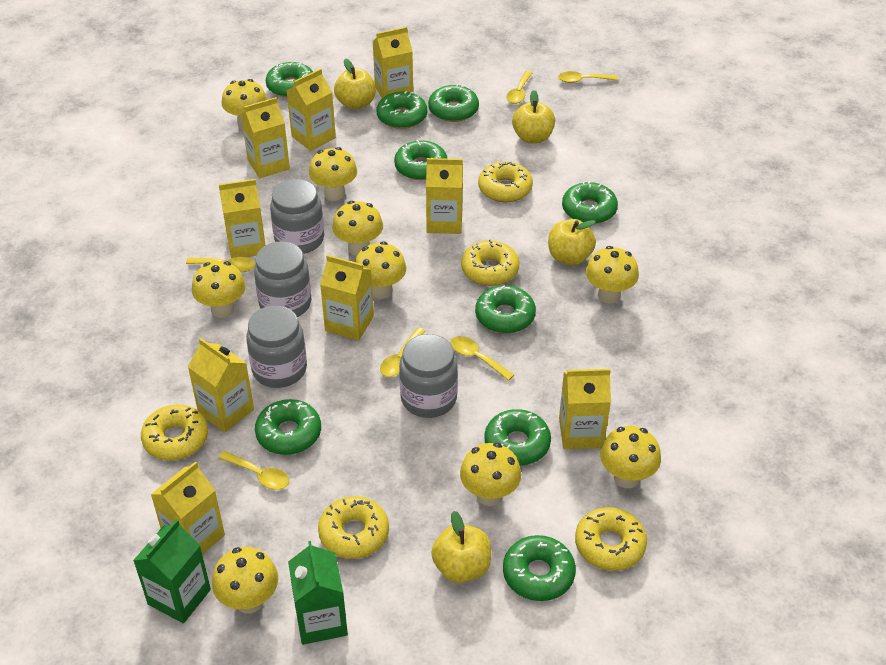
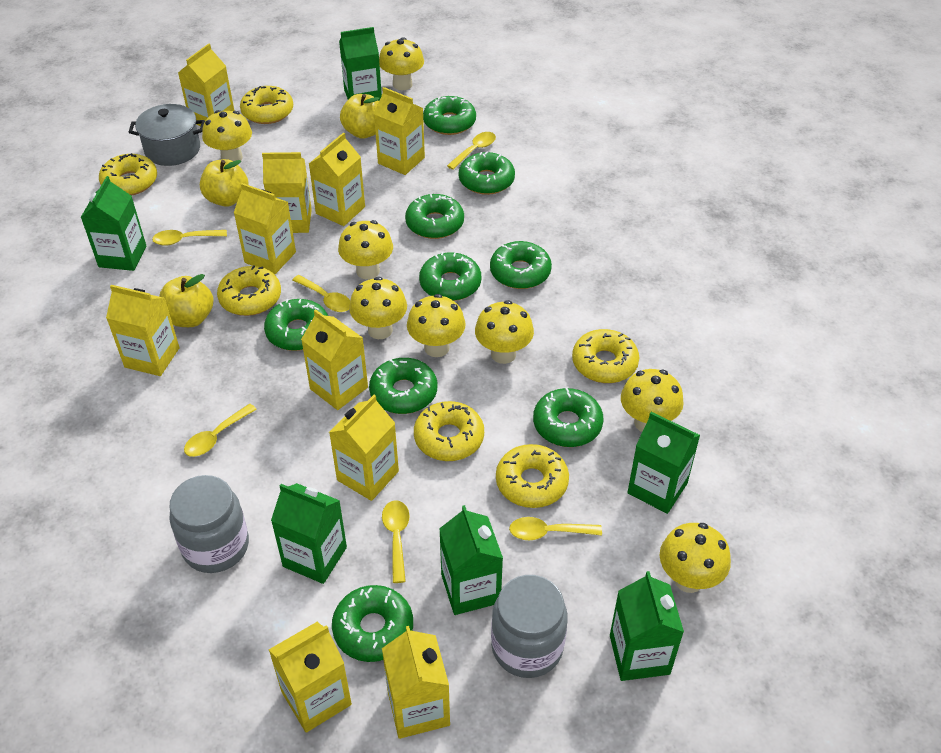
green carton: 2 -> 6
grey jar: 4 -> 2
grey pot: 0 -> 1
yellow apple: 4 -> 3
yellow carton: 9 -> 10
yellow donut: 5 -> 6
yellow mushroom: 9 -> 8

